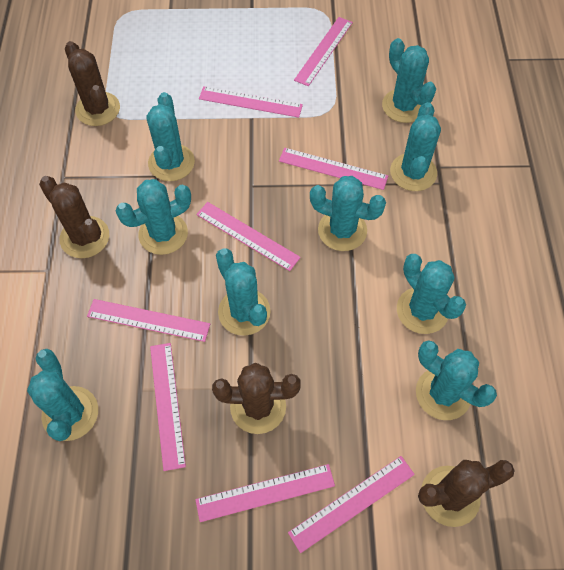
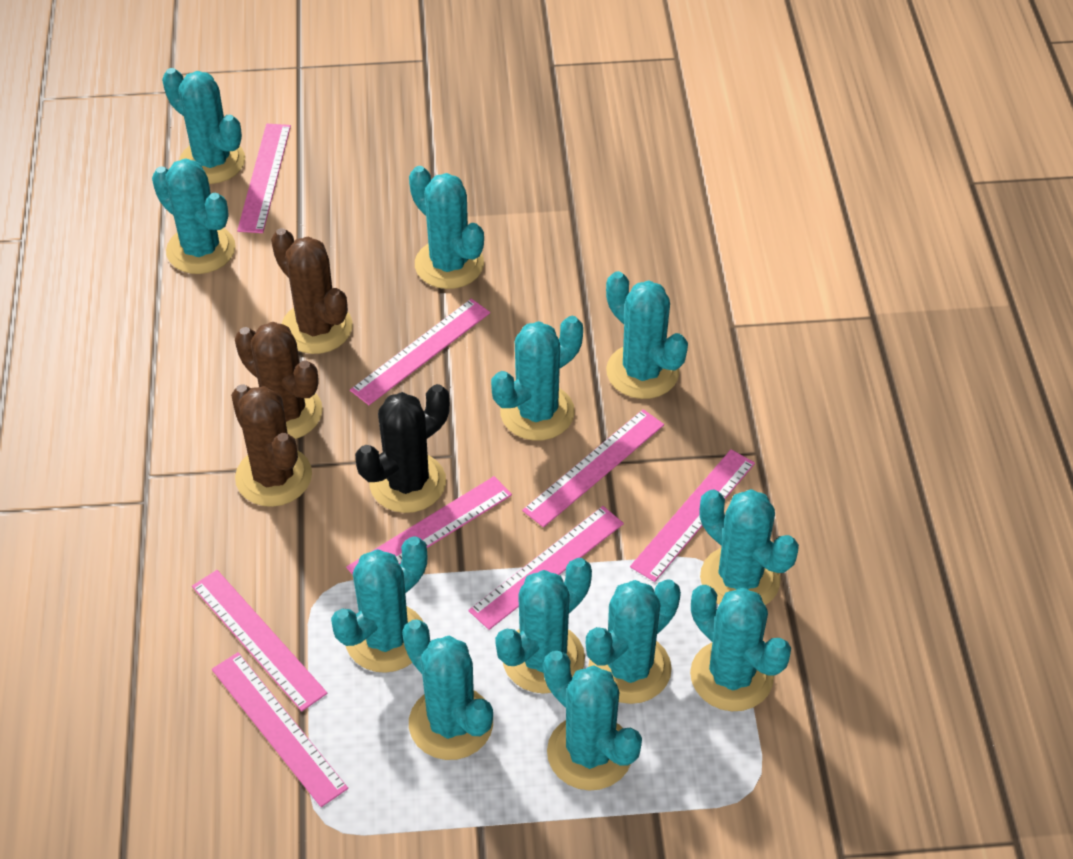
black cactus: 0 -> 1
brown cactus: 4 -> 3
turquoise cactus: 9 -> 12

